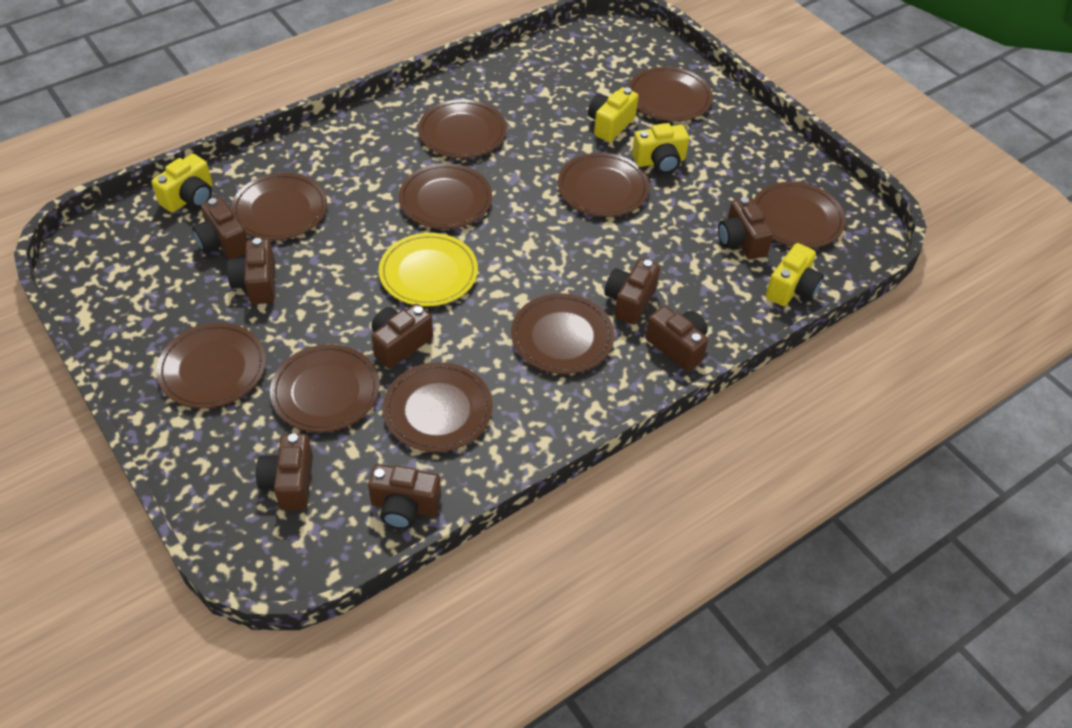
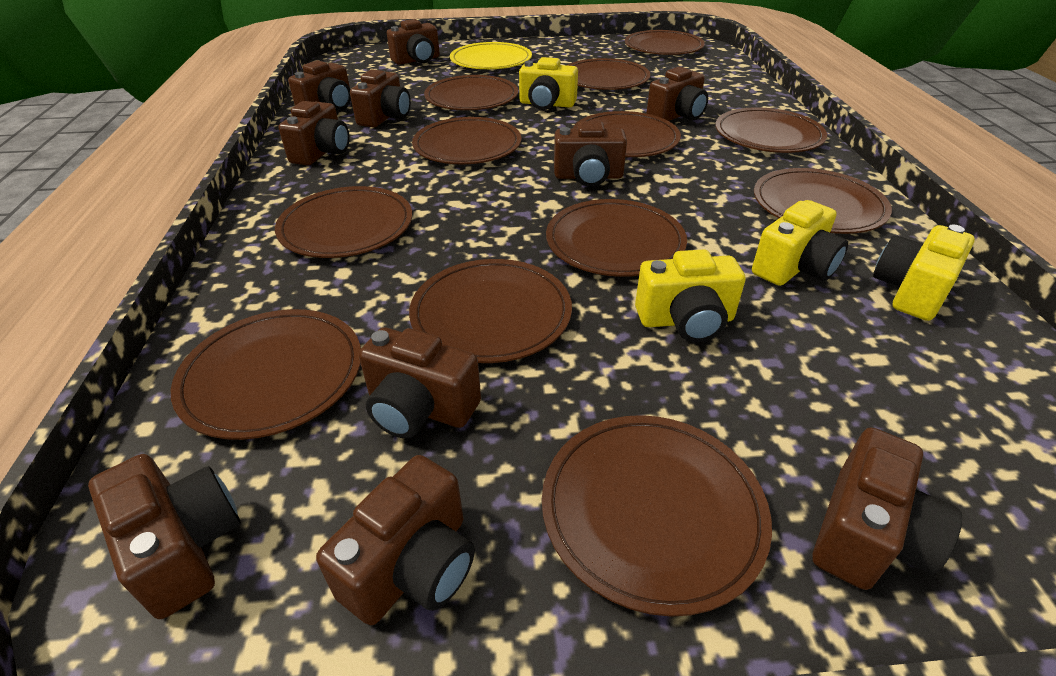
brown camera: 8 -> 10
brown plate: 10 -> 12

